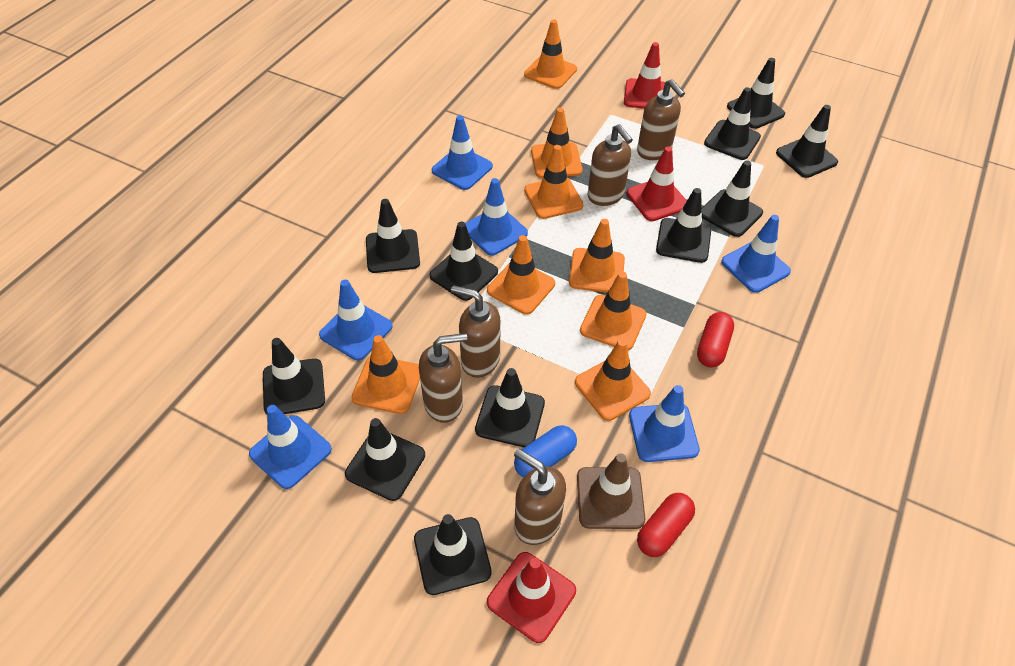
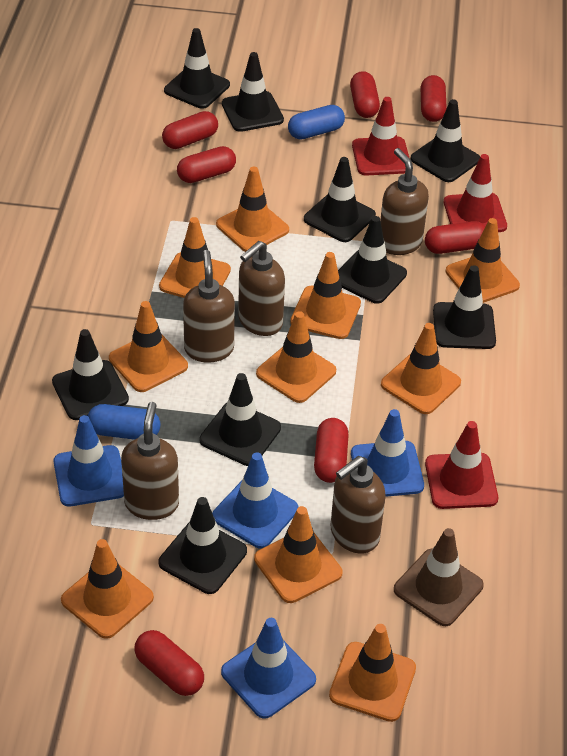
black traffic cone: 11 -> 9
blue capsule: 1 -> 2
blue traffic cone: 6 -> 4
orange traffic cone: 8 -> 10
red capsule: 2 -> 7

